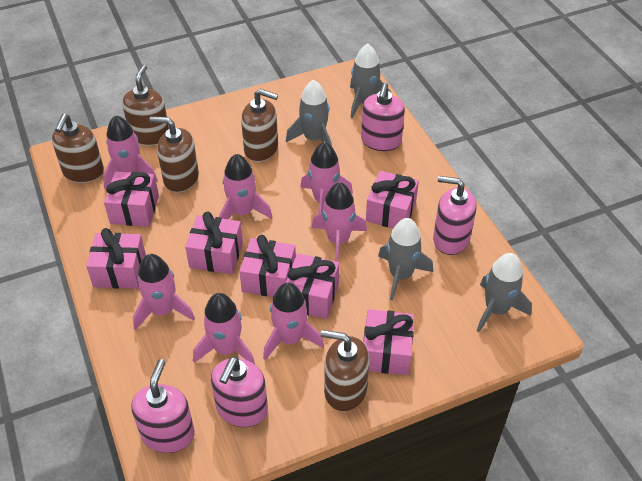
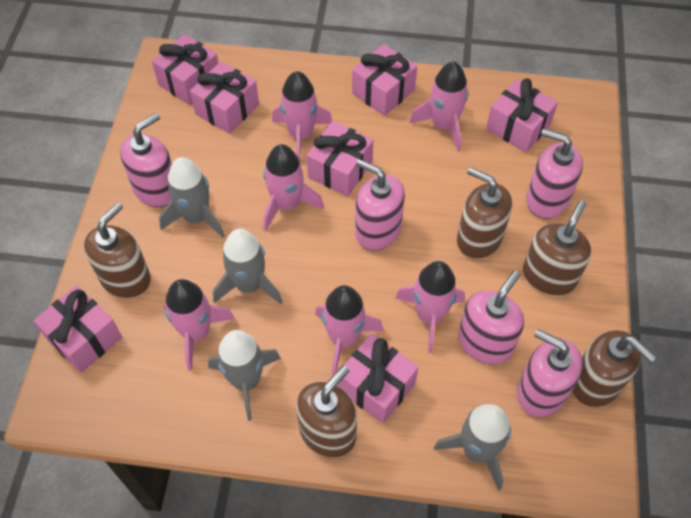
pink rocket: 7 -> 6
pink soap dispenser: 4 -> 5

